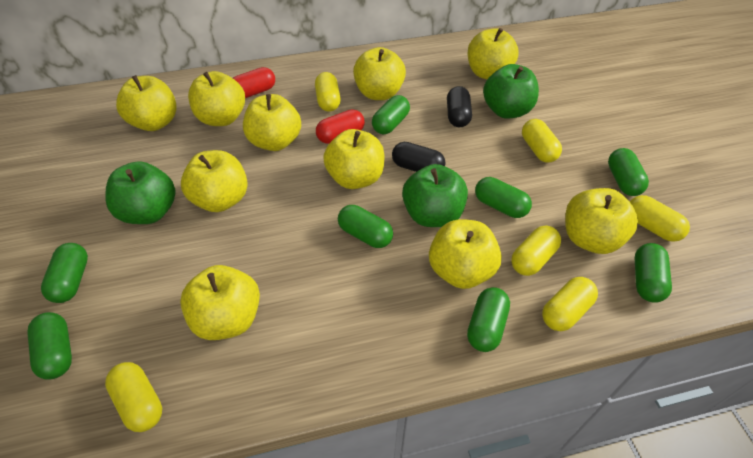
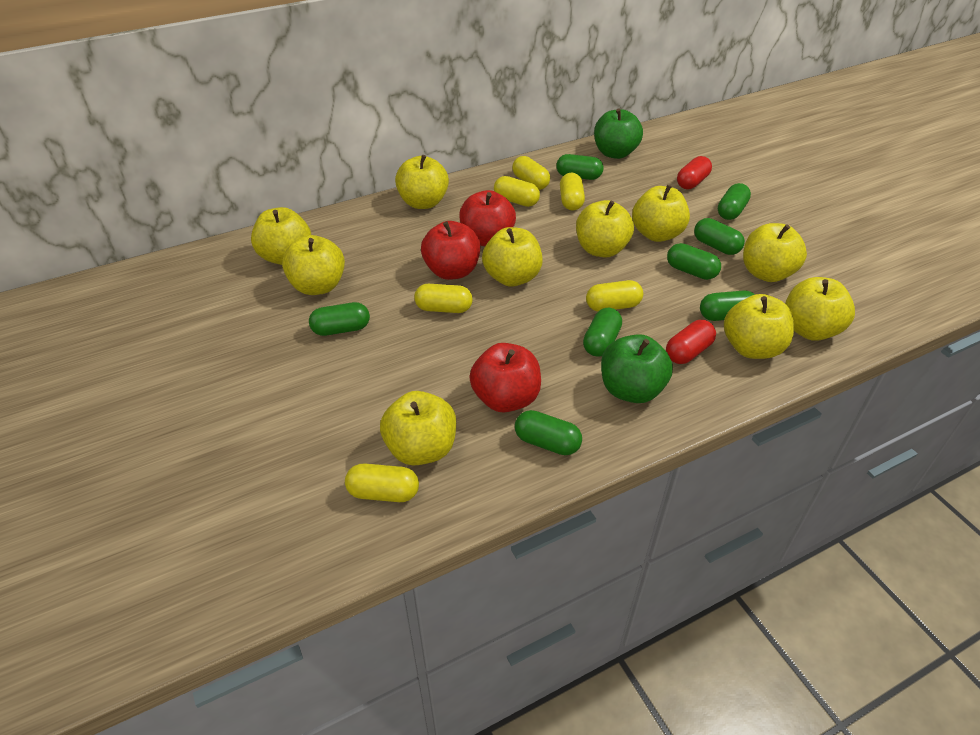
black capsule: 2 -> 0
green apple: 3 -> 2
red apple: 0 -> 3

